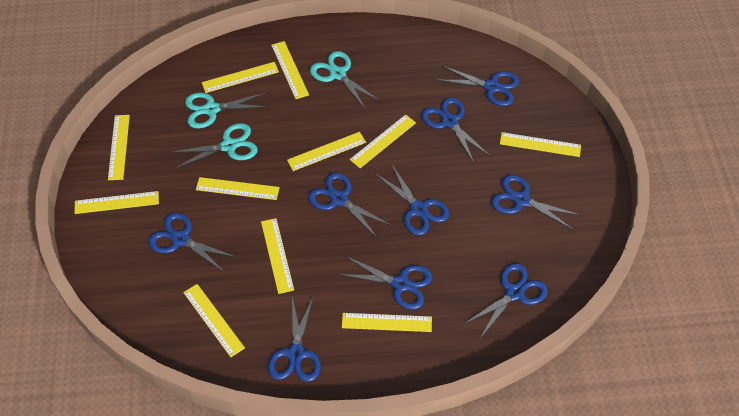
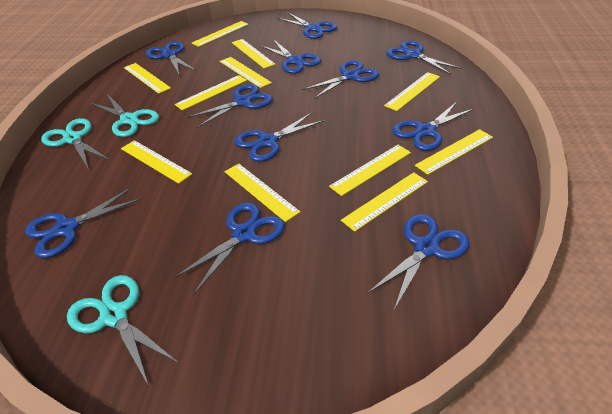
blue scissors: 9 -> 11

